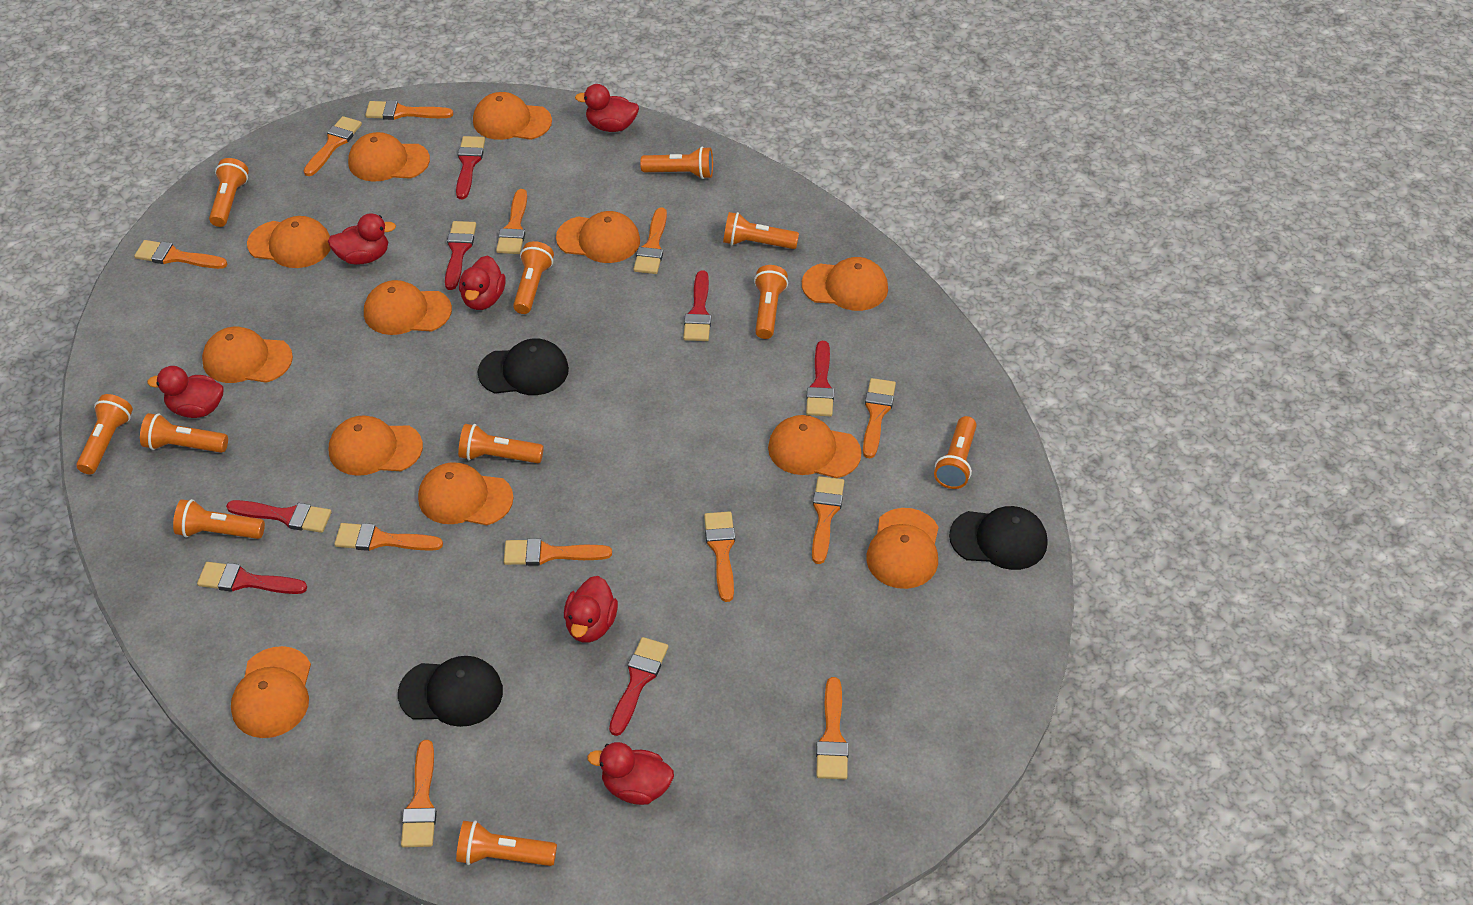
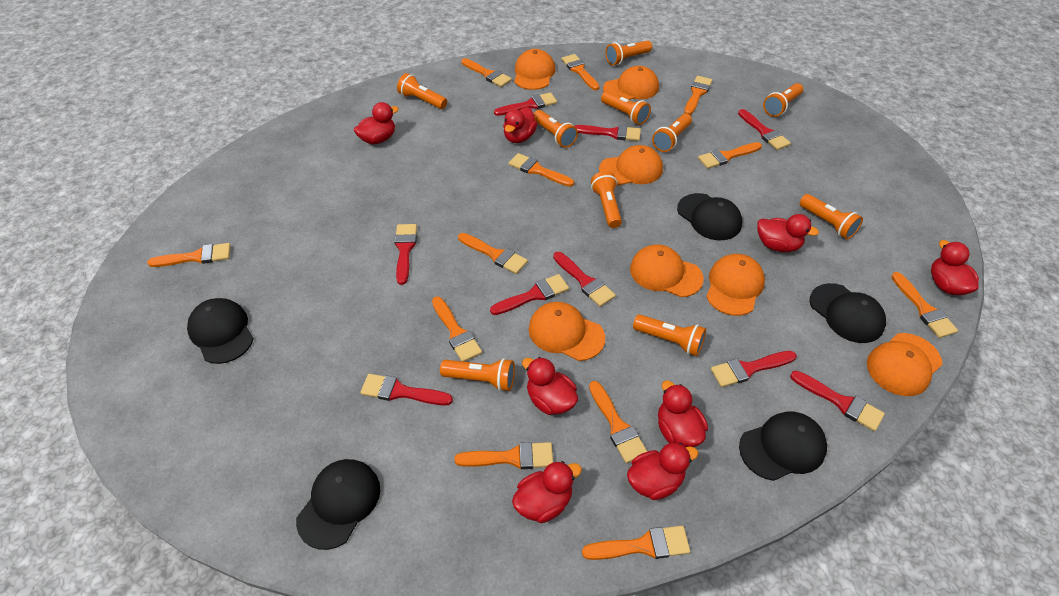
black cap: 3 -> 5
orange cap: 12 -> 7
orange flashlight: 11 -> 10
red brush: 7 -> 9
red duck: 6 -> 8

